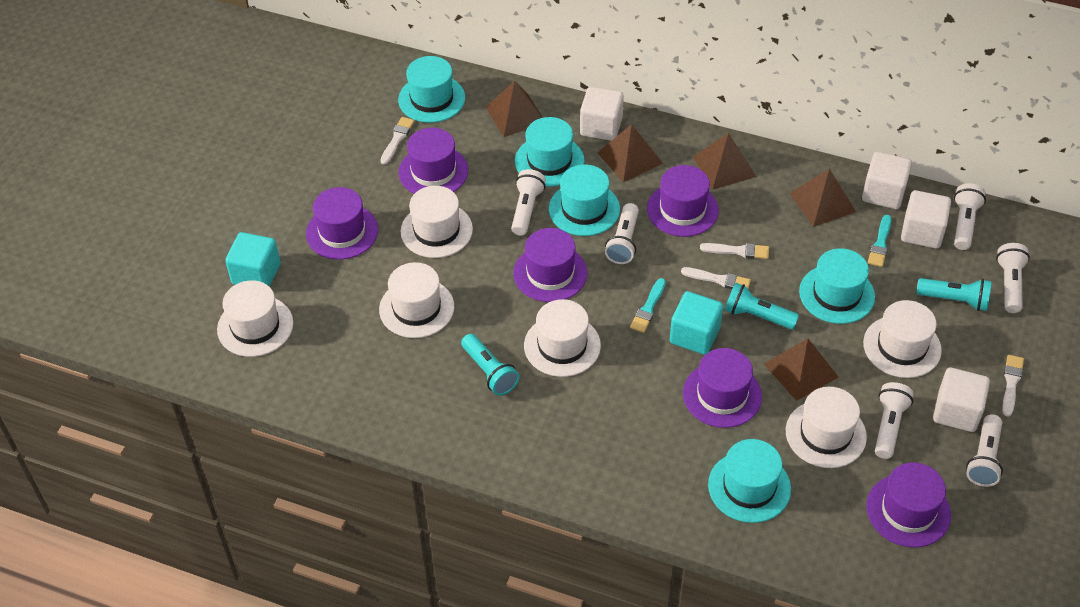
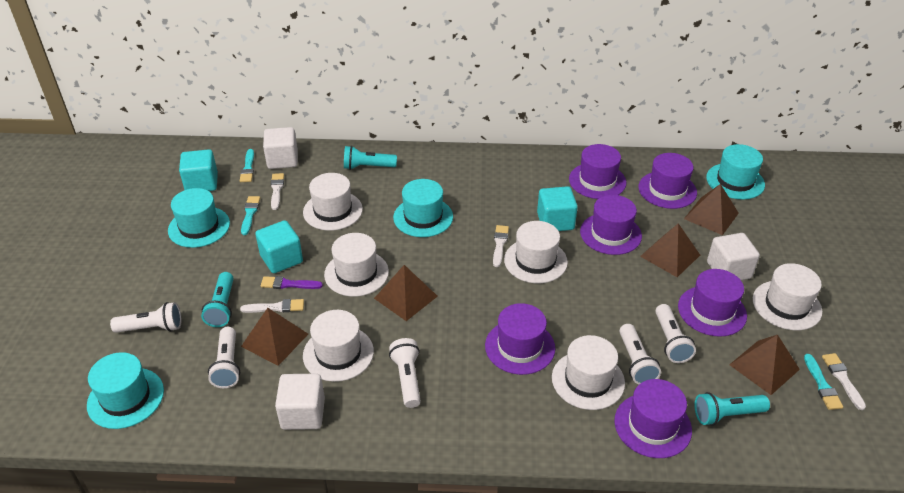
purple brush: 0 -> 1
turquoise brush: 2 -> 3
turquoise cube: 2 -> 3
turquoise hat: 5 -> 4
white cube: 4 -> 3
white flashlight: 6 -> 5

